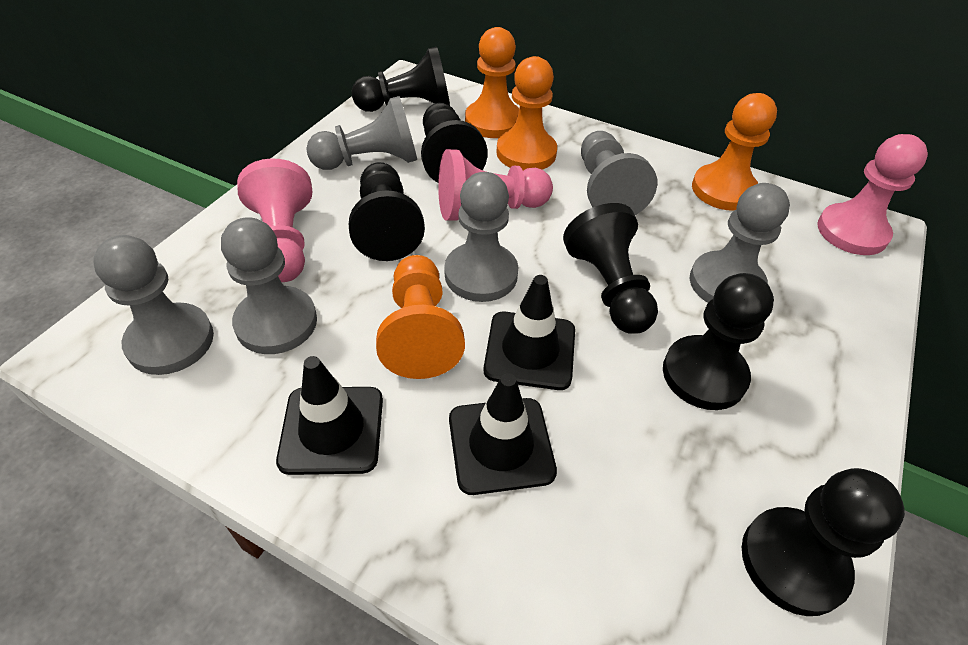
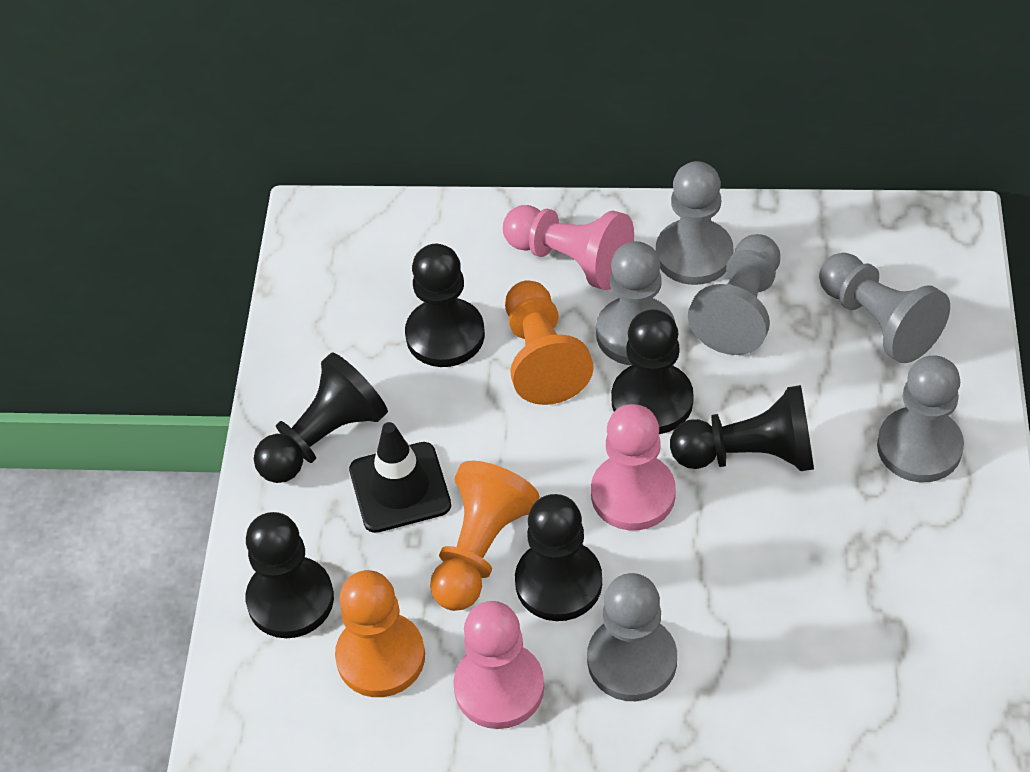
black traffic cone: 3 -> 1
orange pawn: 4 -> 3

